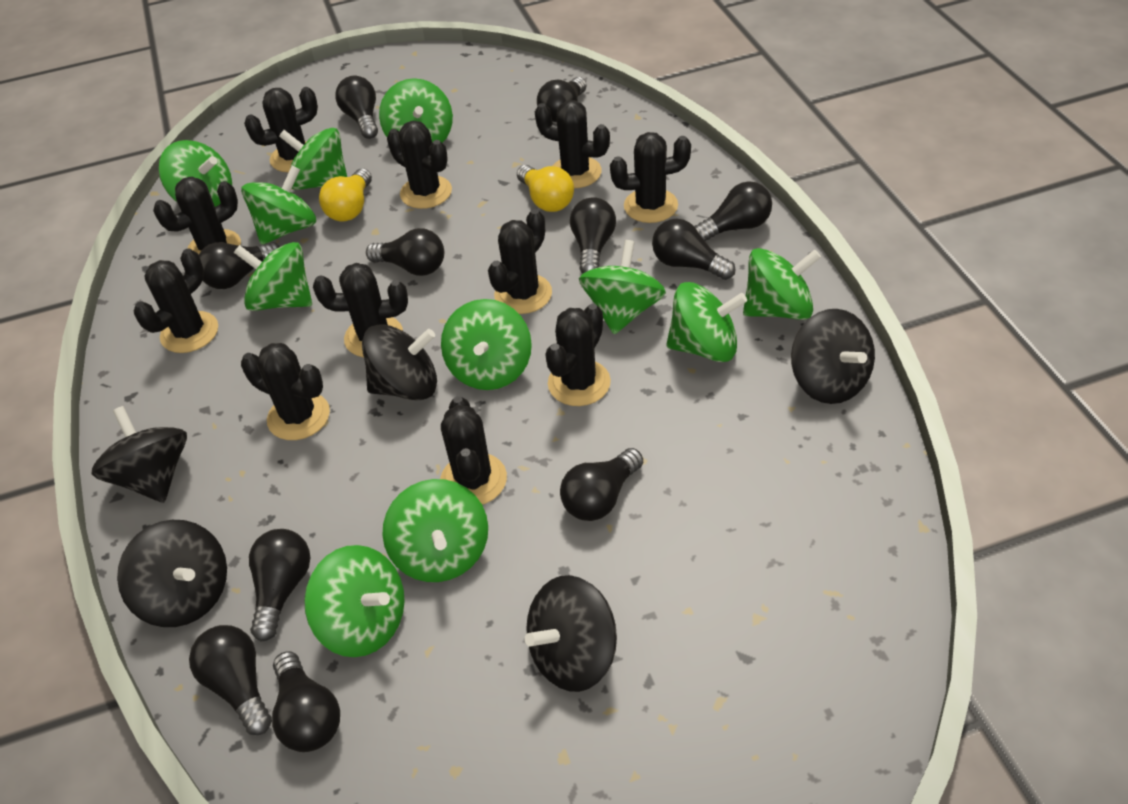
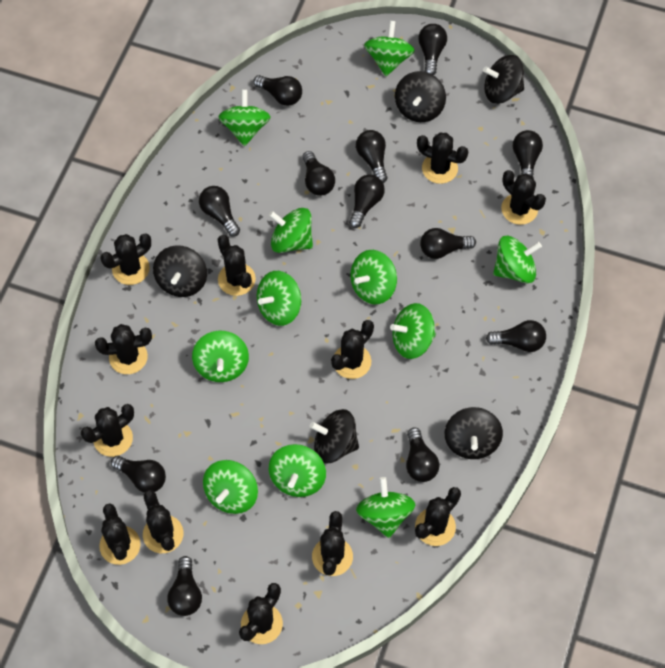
black cactus: 11 -> 12
black light bulb: 11 -> 12
yellow light bulb: 2 -> 0

